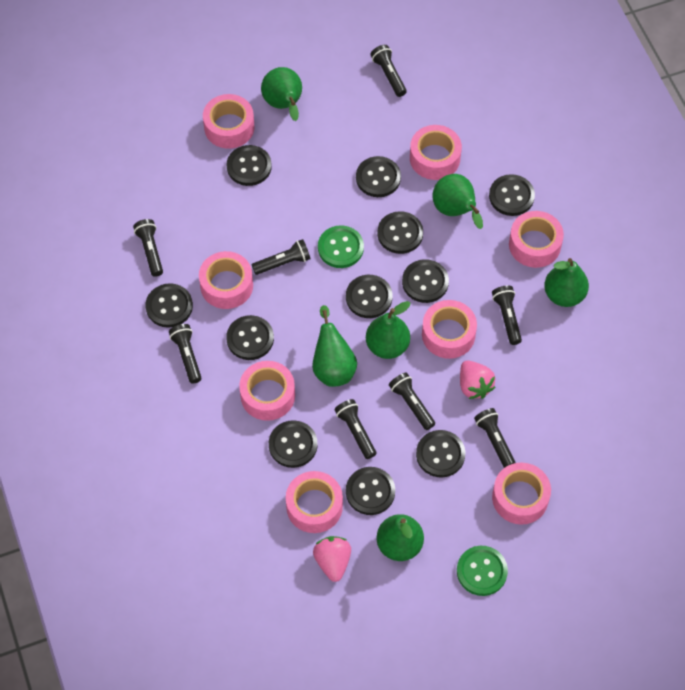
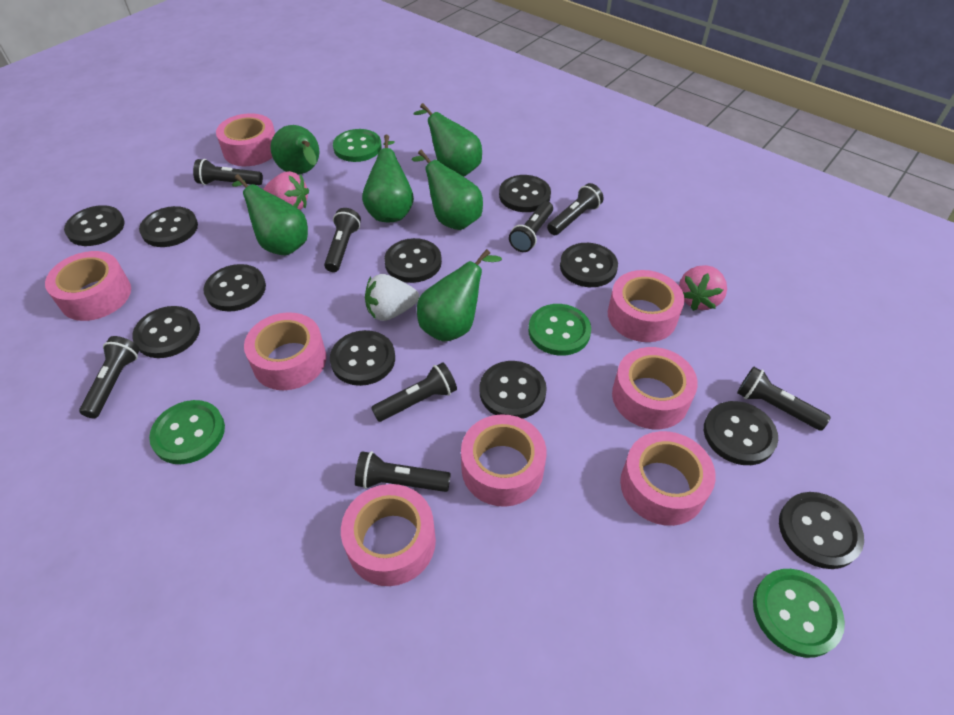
green button: 2 -> 4
white strawberry: 0 -> 1

